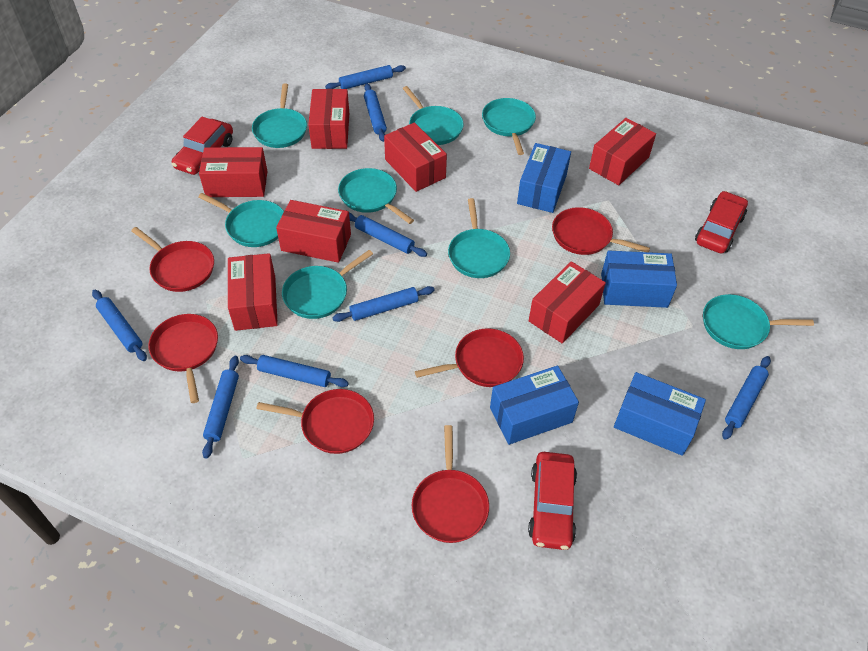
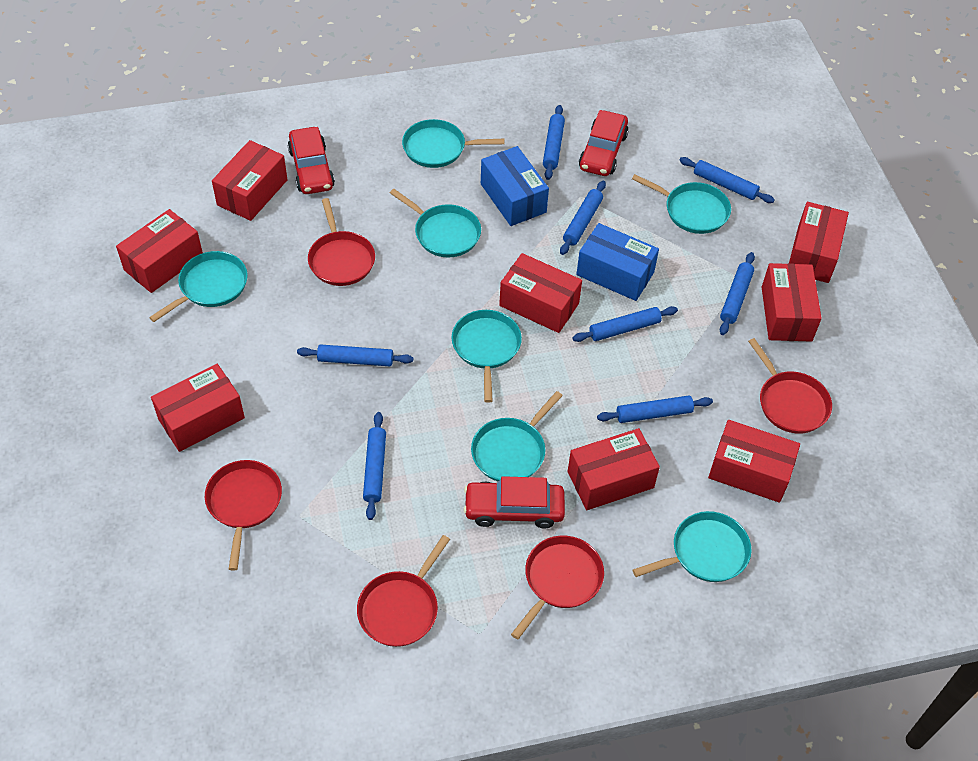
blue box: 4 -> 2
red box: 7 -> 8
red pan: 6 -> 5
turquoise pan: 8 -> 7

